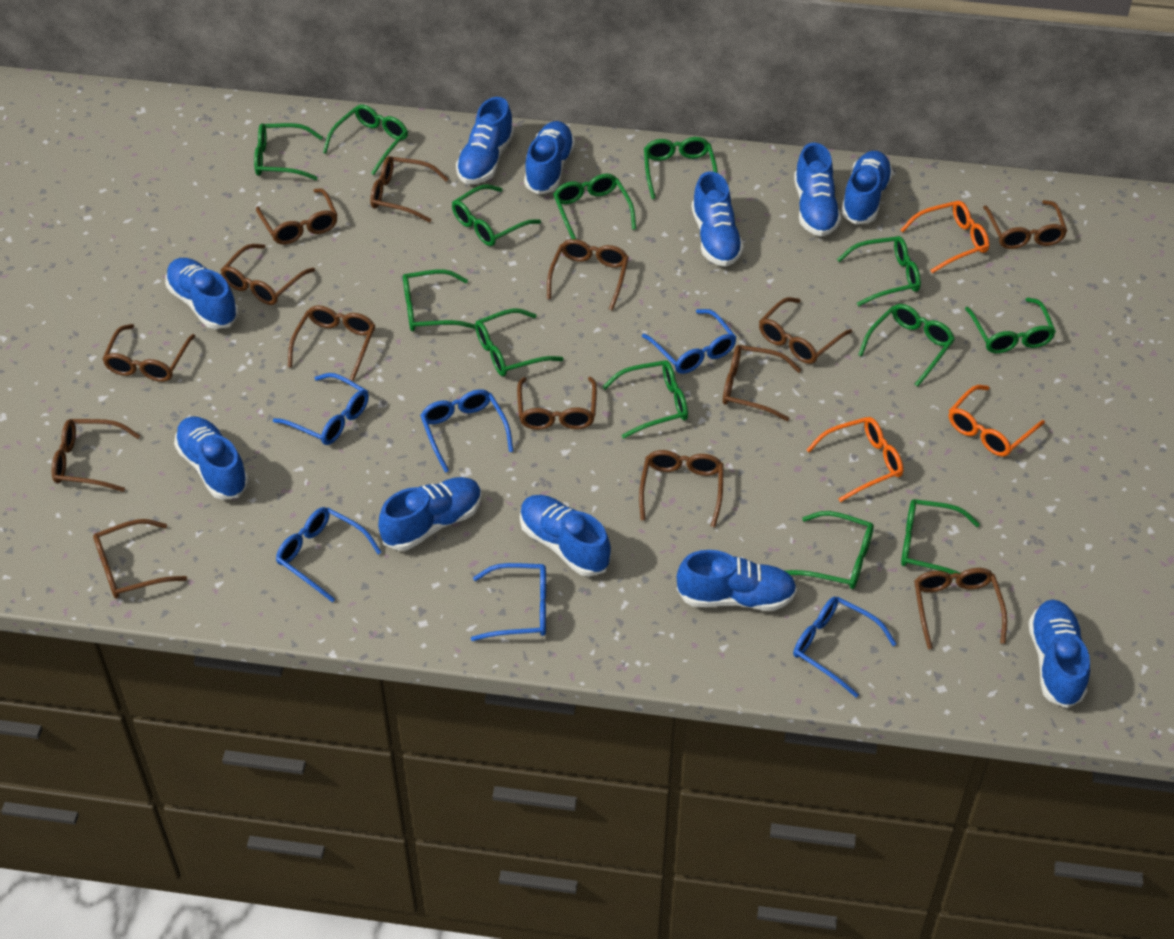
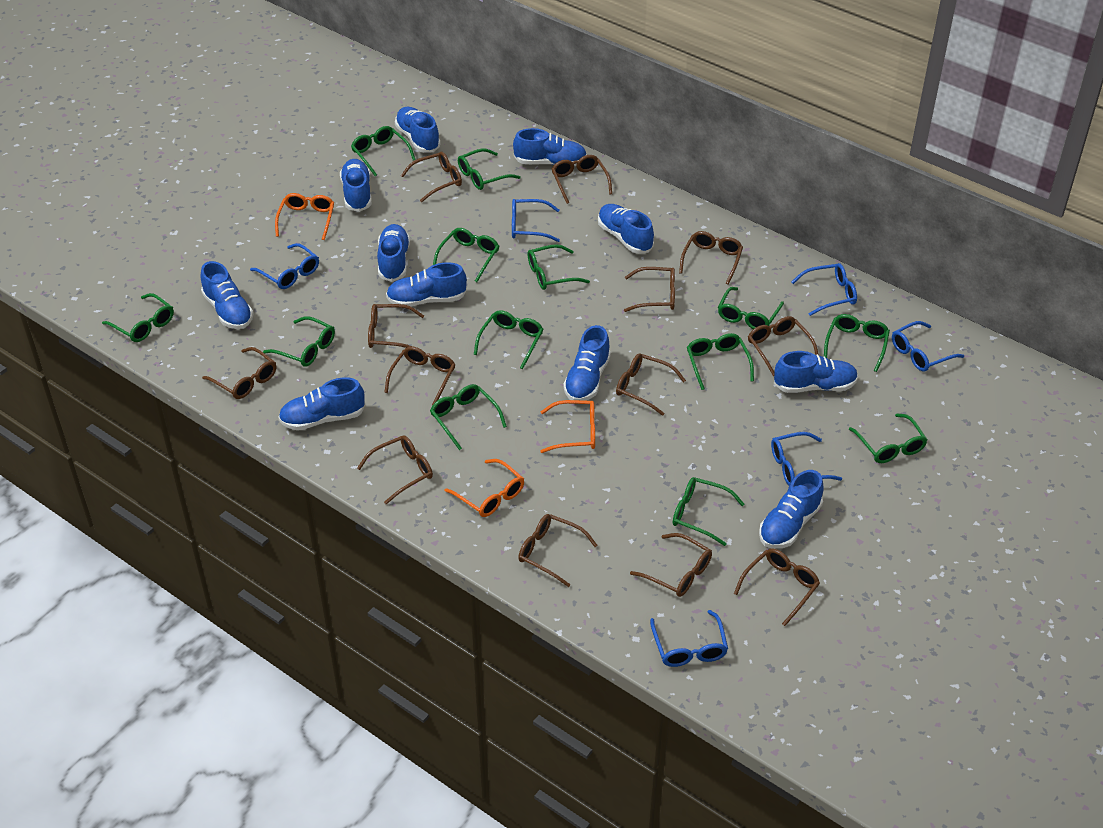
brown glasses: 14 -> 13

